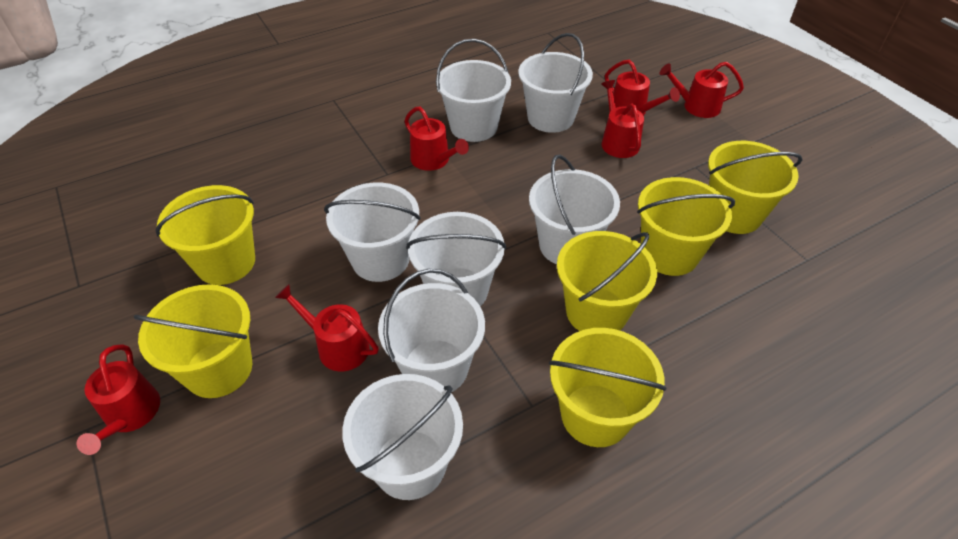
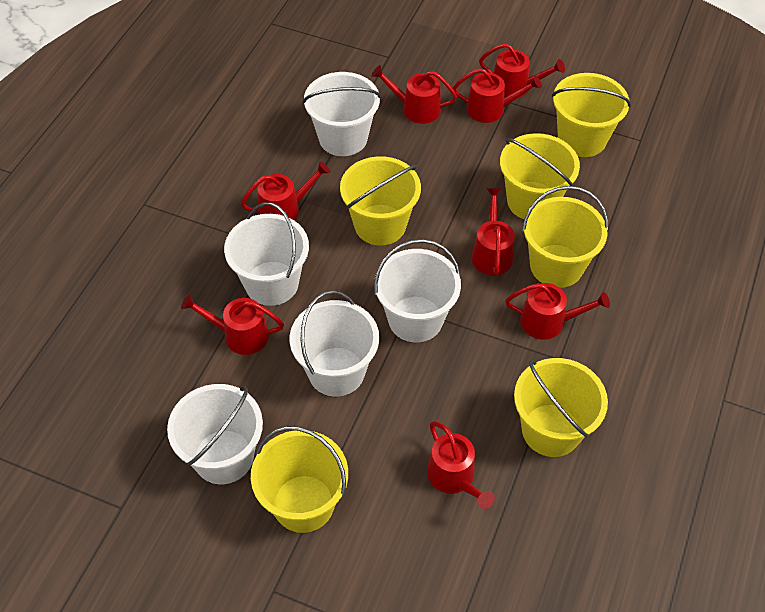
red watering can: 6 -> 8
white bucket: 7 -> 5

